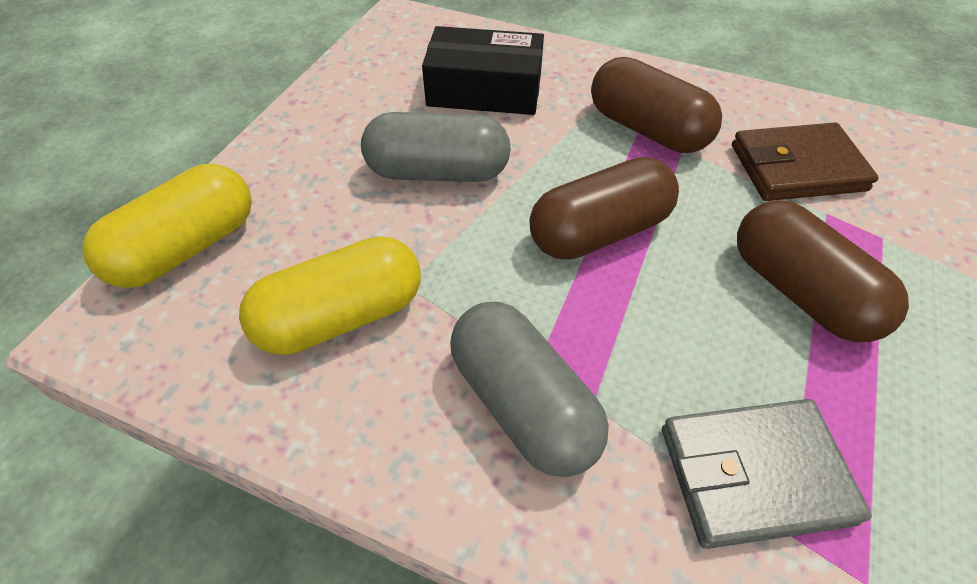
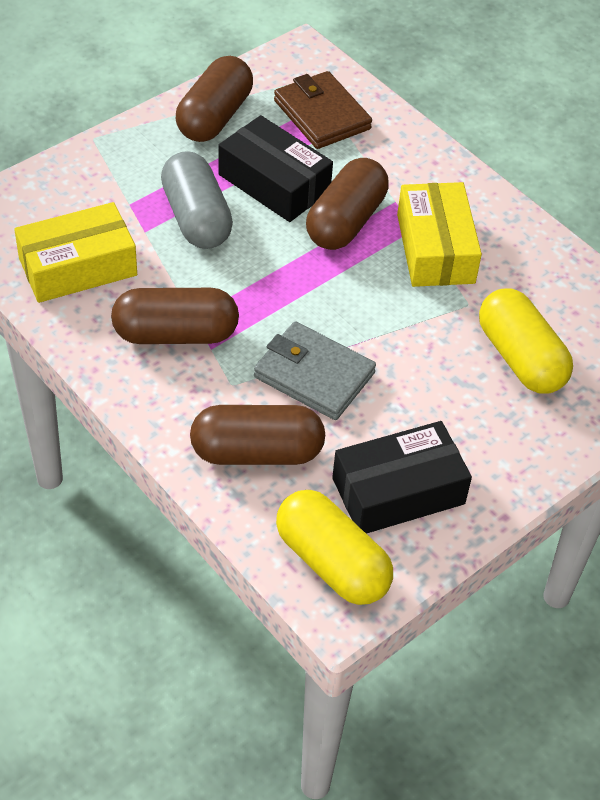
black box: 1 -> 2
brown capsule: 3 -> 4
grey capsule: 2 -> 1
yellow box: 0 -> 2

